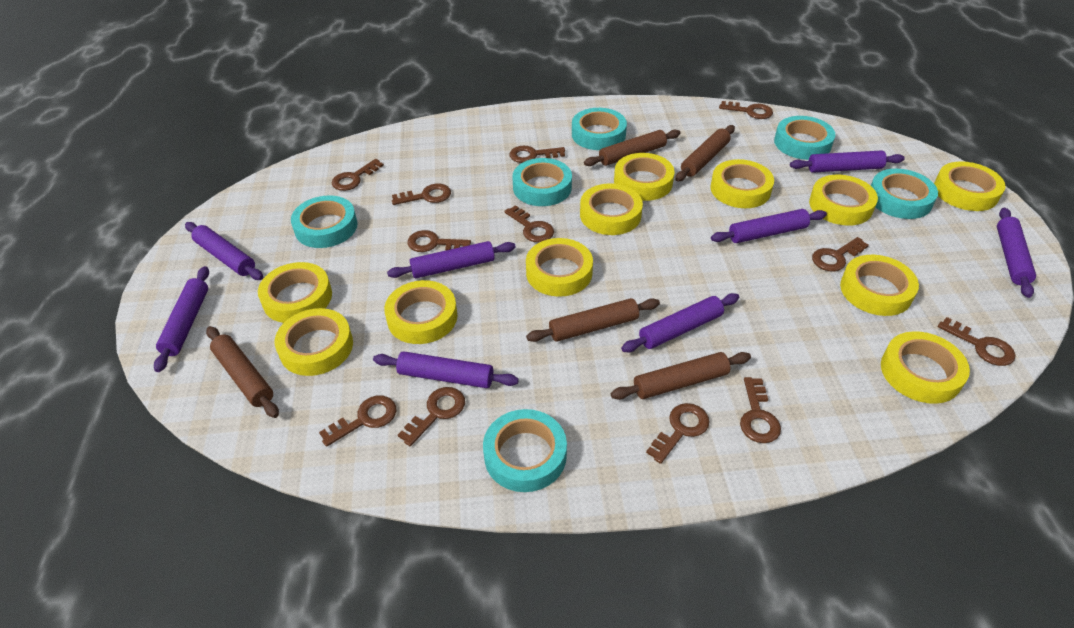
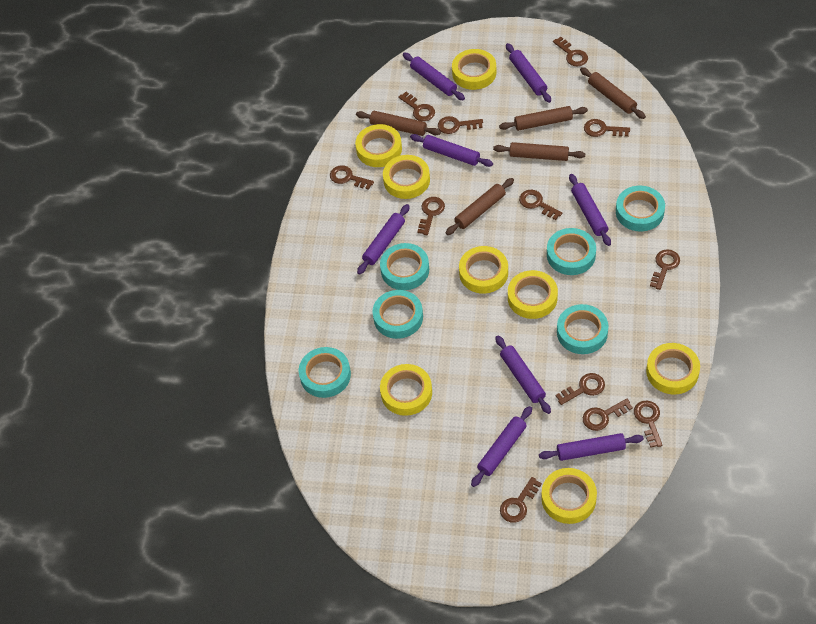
yellow tape: 11 -> 8

